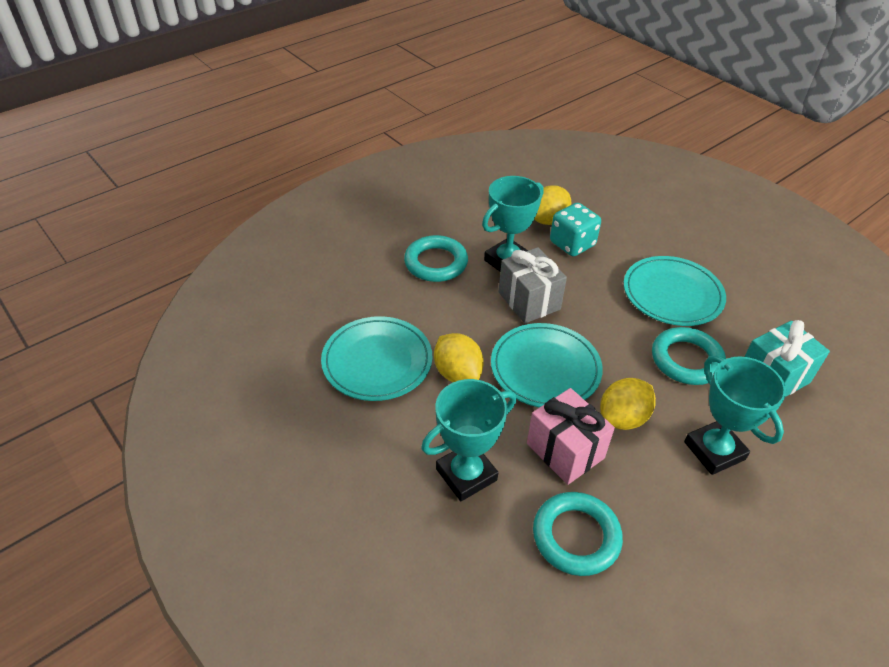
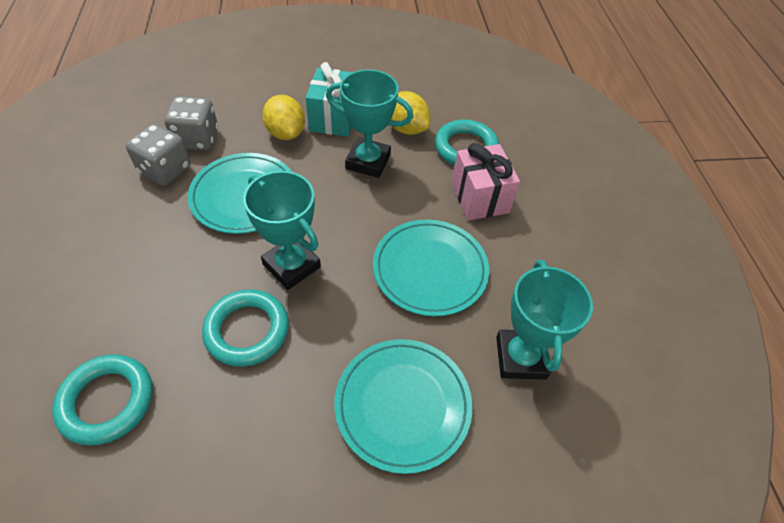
grey dice: 0 -> 2
grey gift: 1 -> 0
turquoise dice: 1 -> 0
yellow lemon: 3 -> 2

